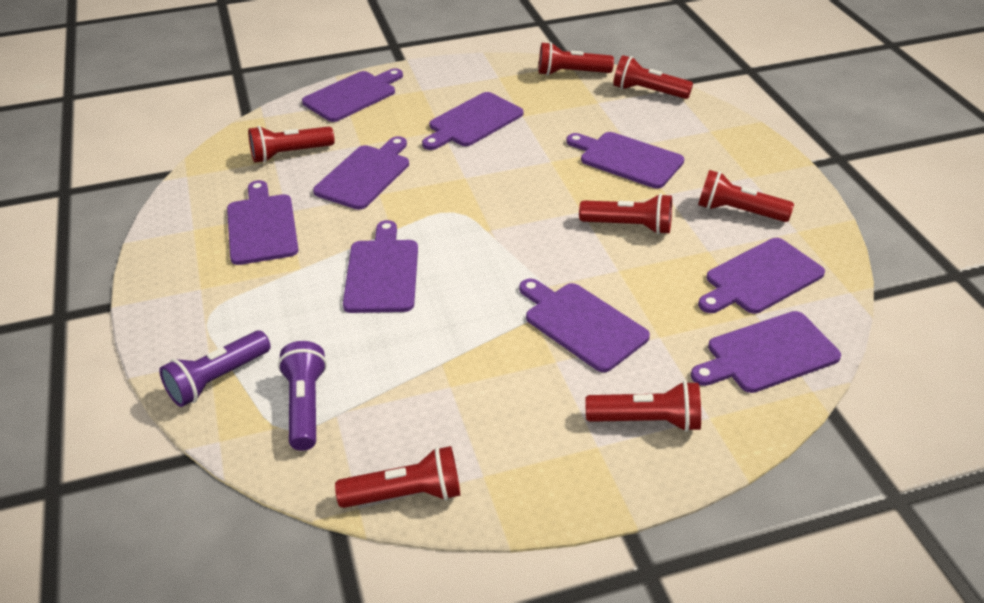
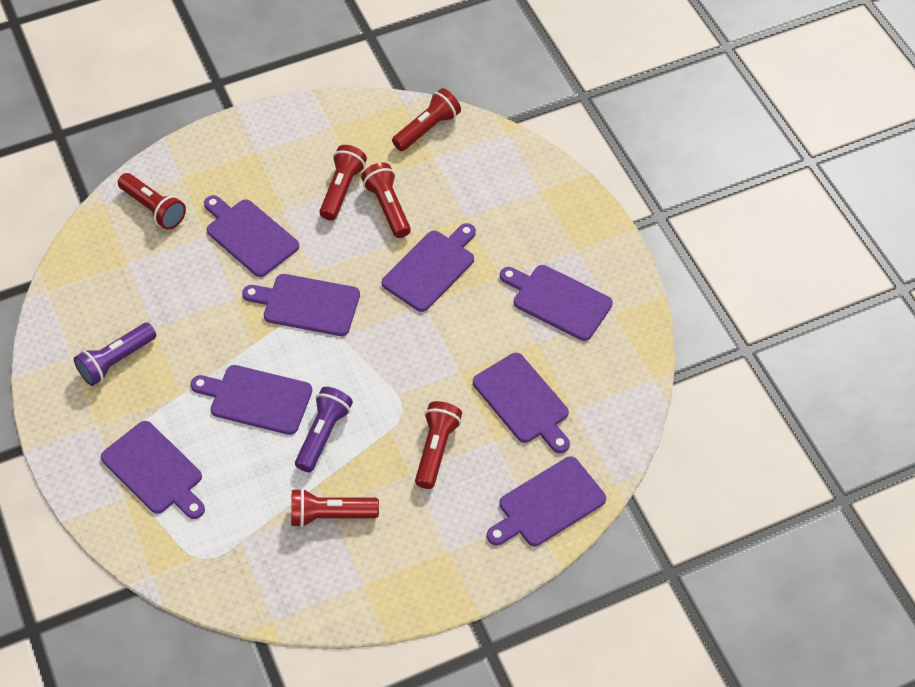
purple cutting board: 9 -> 8
red flashlight: 7 -> 6

